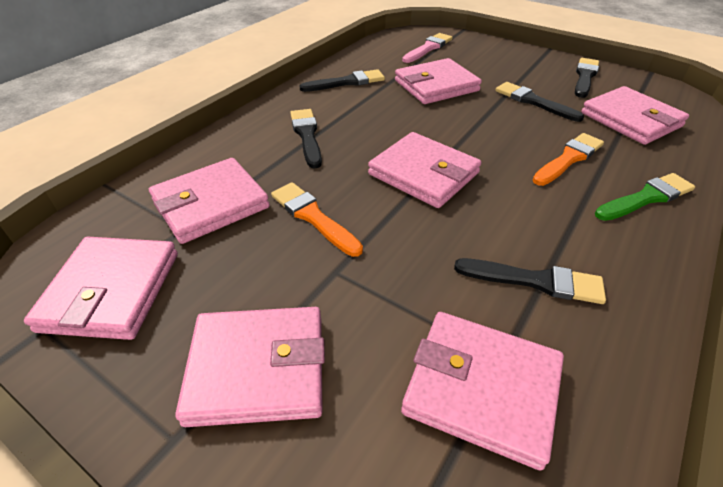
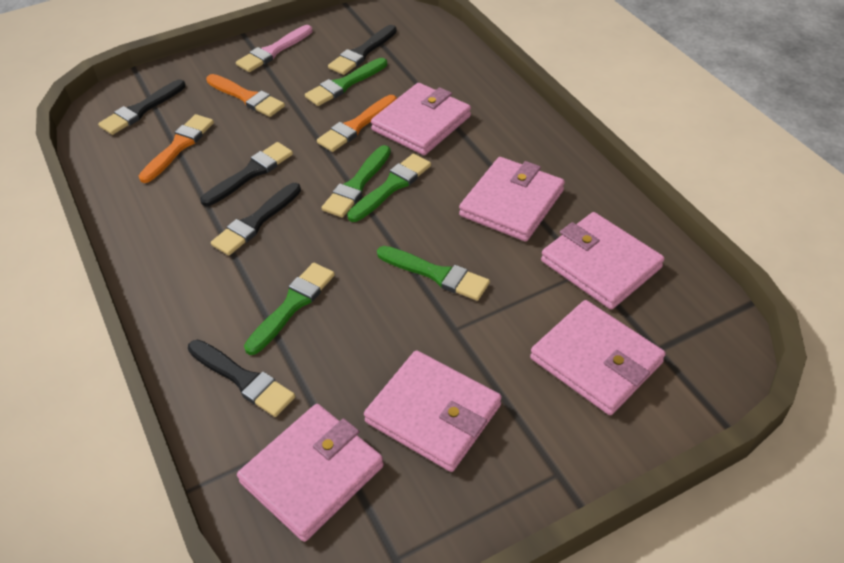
green brush: 1 -> 5
orange brush: 2 -> 3
pink wallet: 7 -> 6

